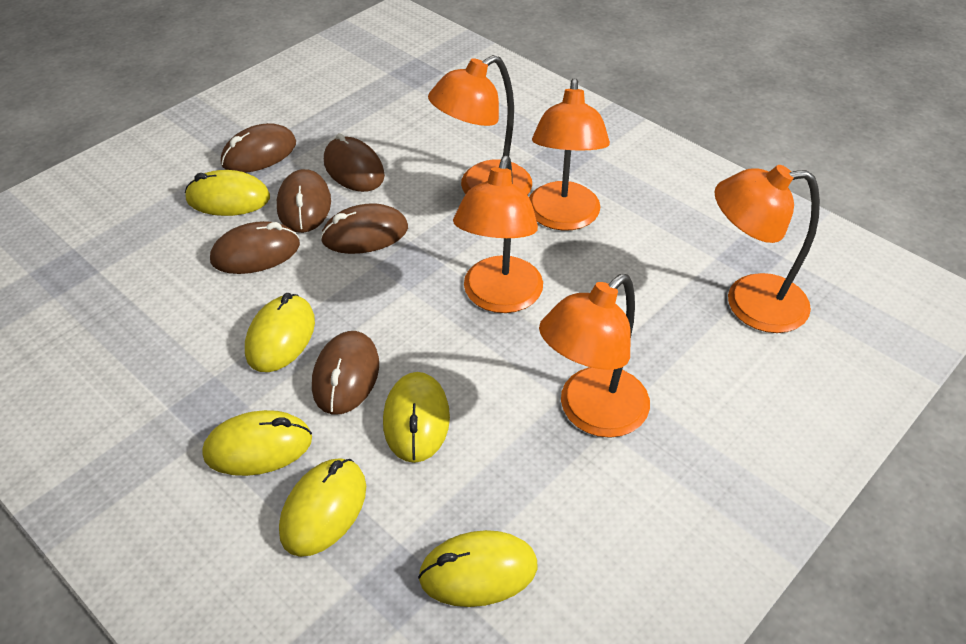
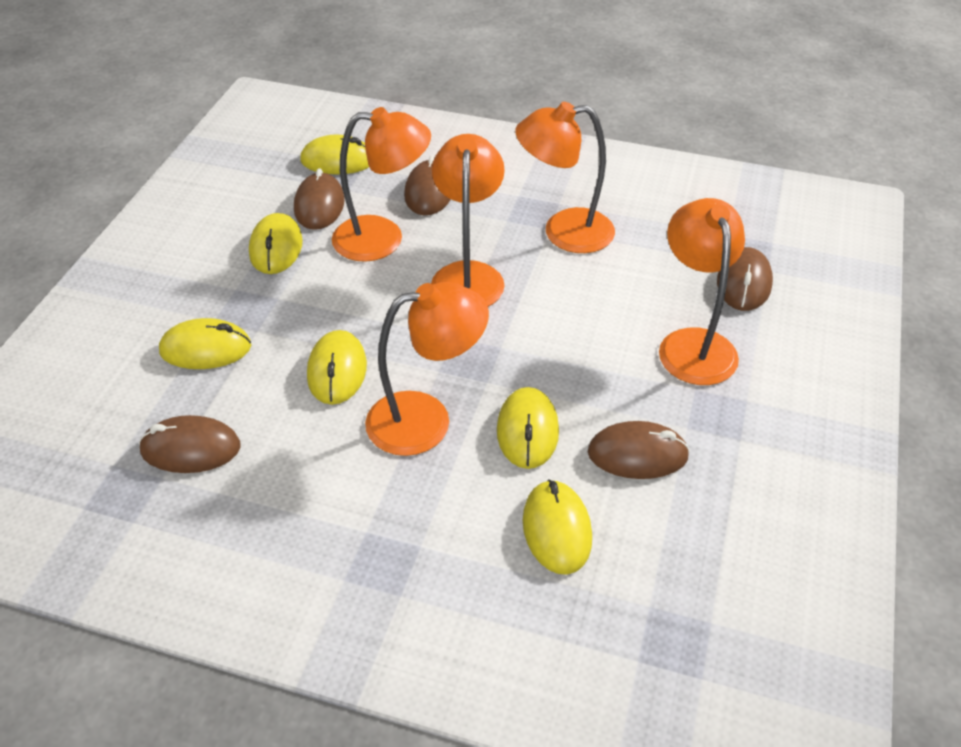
brown mouse: 6 -> 5

